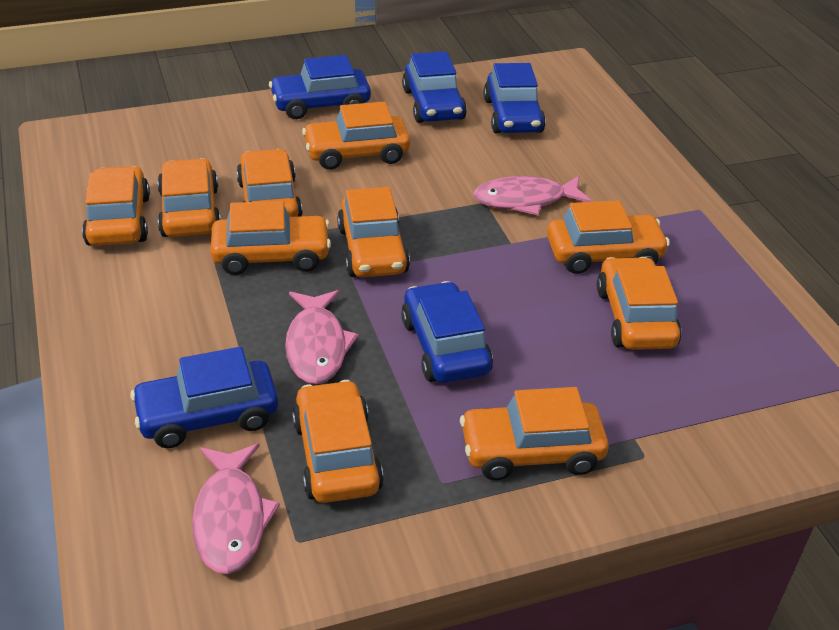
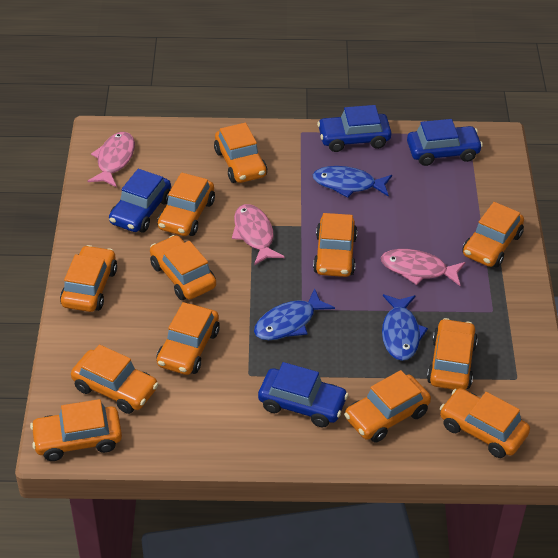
blue car: 5 -> 4
blue fish: 0 -> 3
orange car: 10 -> 12

